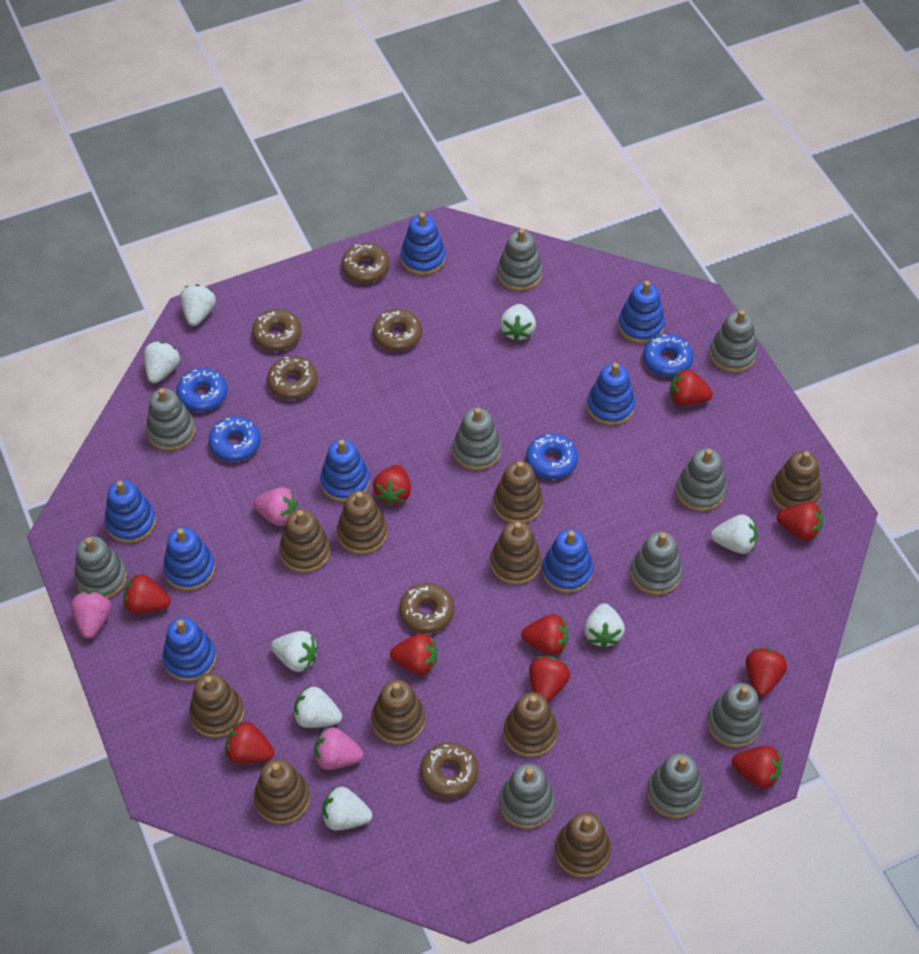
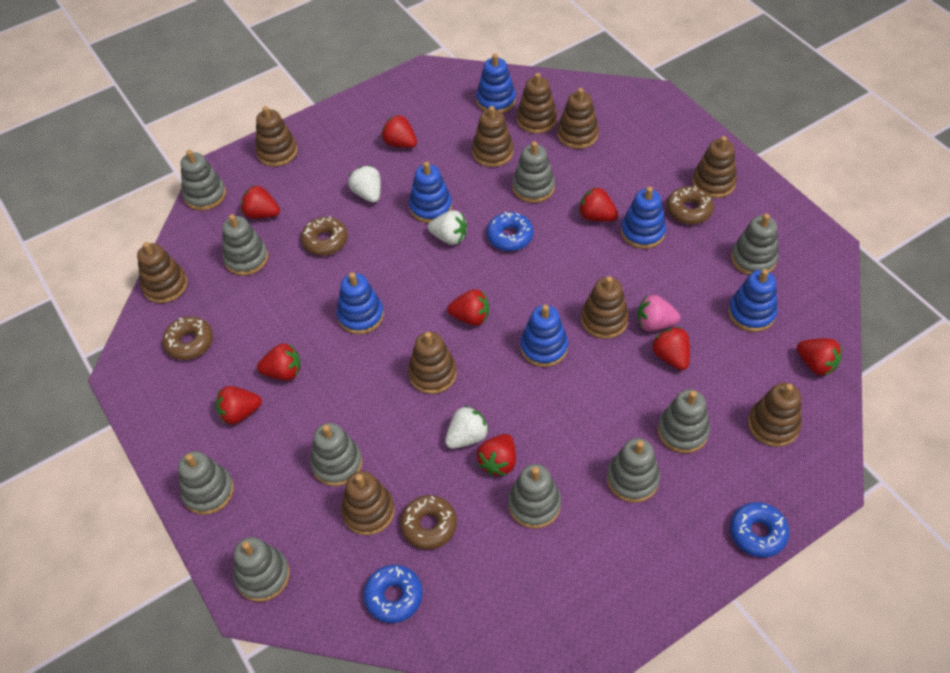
blue donut: 4 -> 3
blue stacking toy: 8 -> 6
brown donut: 6 -> 4
pink strawberry: 3 -> 1
red strawberry: 10 -> 9
white strawberry: 8 -> 3

